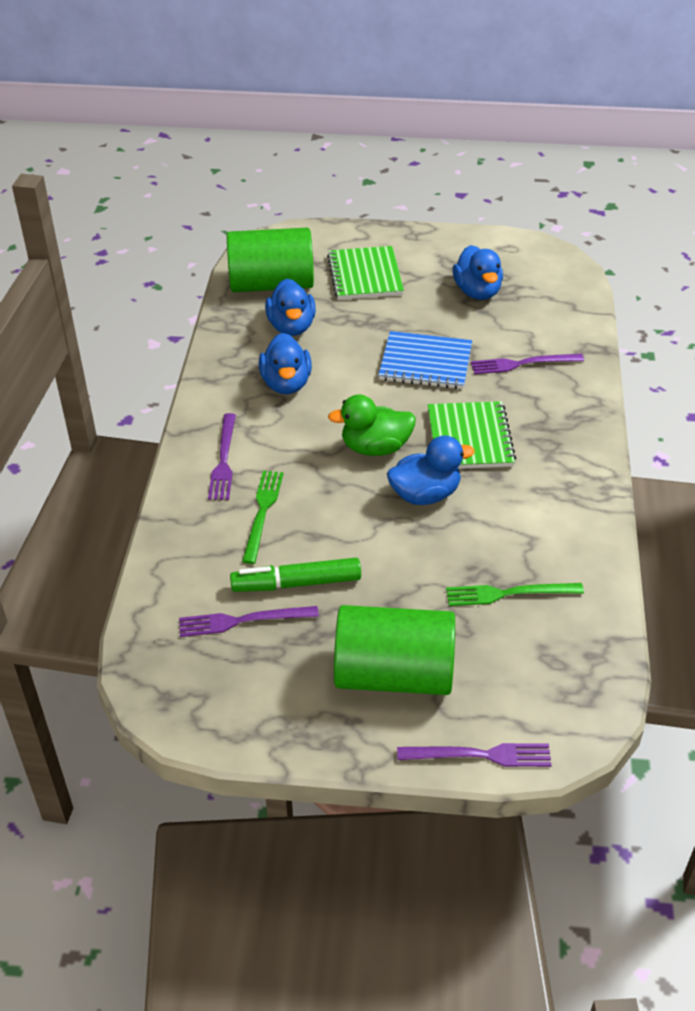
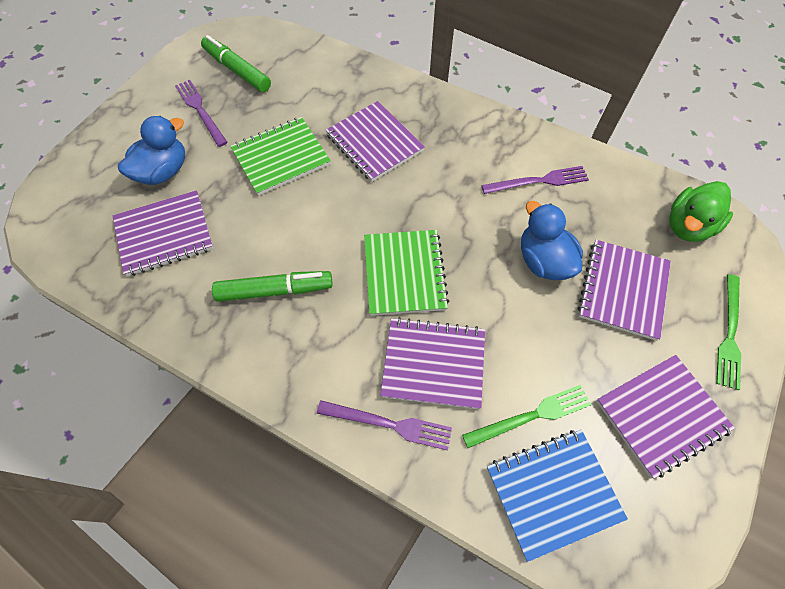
blue duck: 4 -> 2
green cylinder: 2 -> 0
green marker: 1 -> 2
purple fork: 4 -> 3
purple notebook: 0 -> 5

